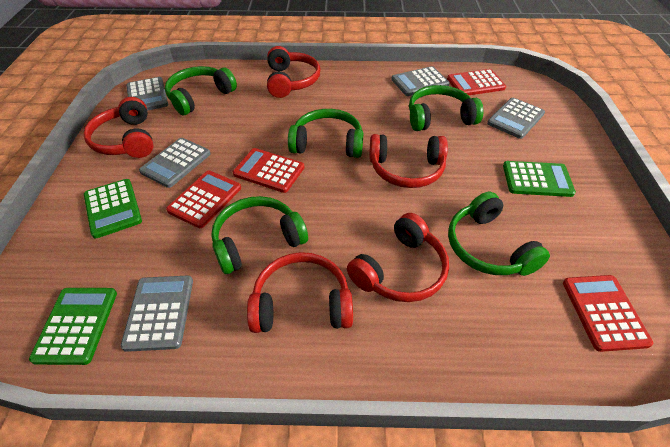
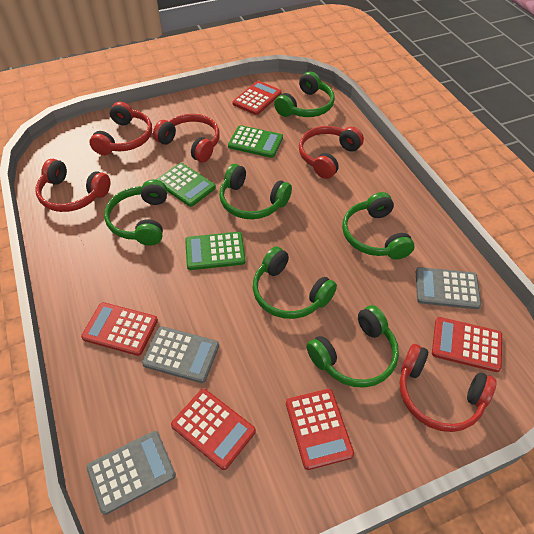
green headphones: 5 -> 6
grey calculator: 5 -> 3
red calculator: 4 -> 5

